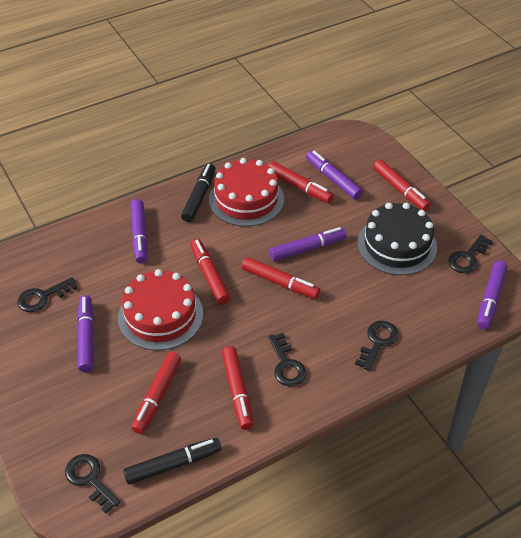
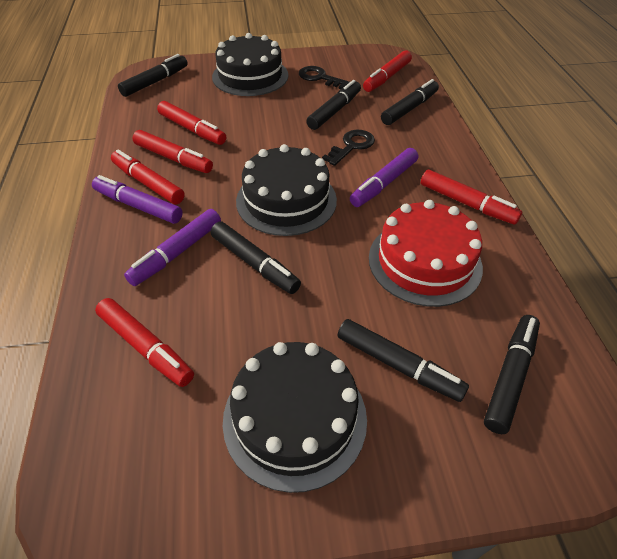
black cake: 1 -> 3
black key: 5 -> 2
black marker: 2 -> 6
purple marker: 5 -> 3
red cake: 2 -> 1

